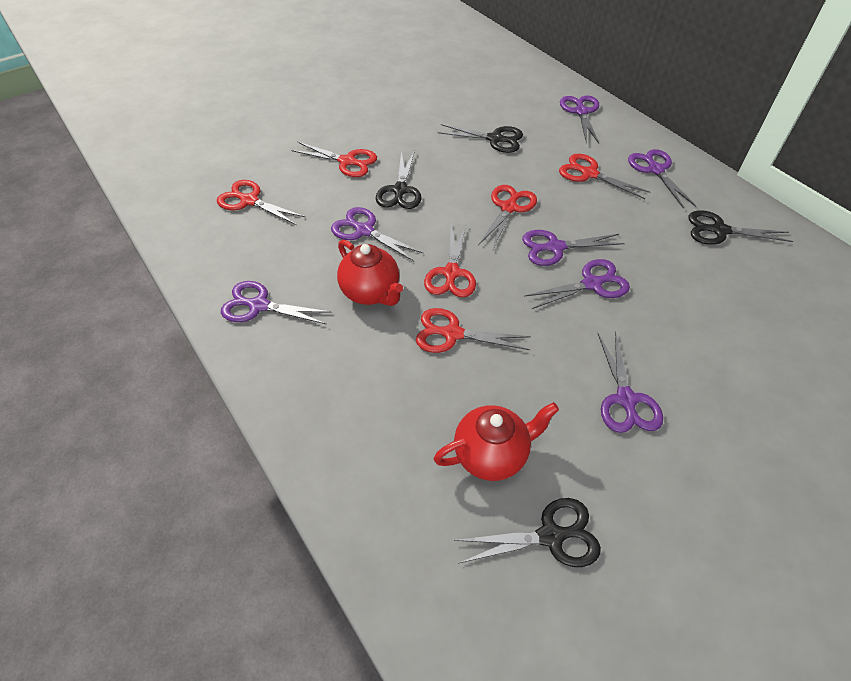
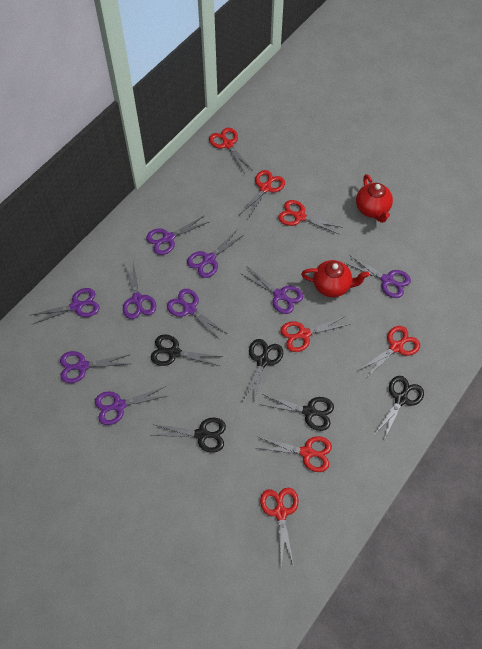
black scissors: 4 -> 5
purple scissors: 7 -> 9
red scissors: 6 -> 7

